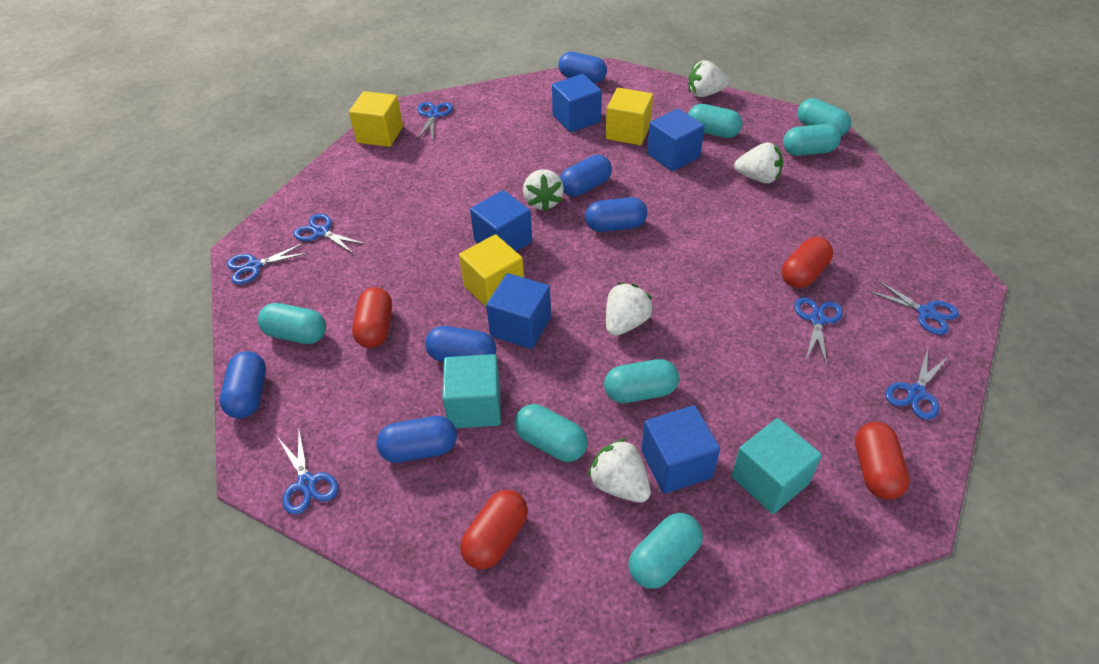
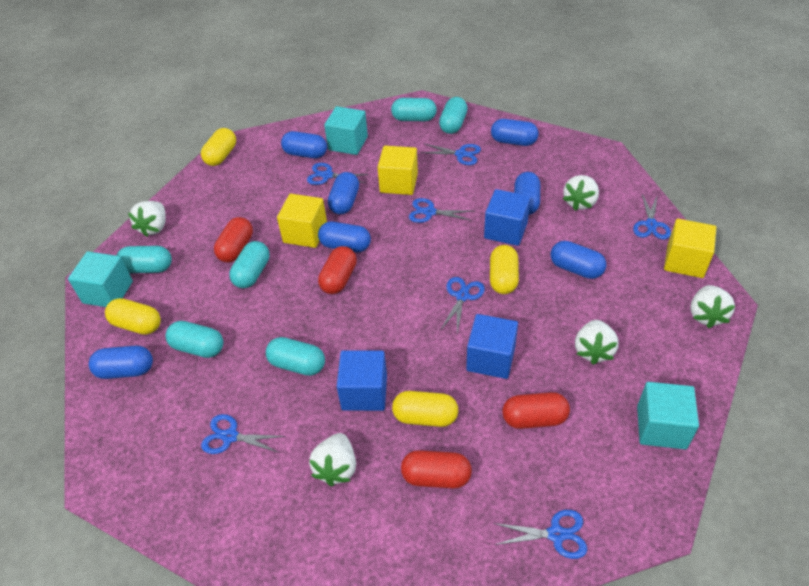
blue capsule: 6 -> 7
blue cube: 5 -> 3
turquoise capsule: 7 -> 6
turquoise cube: 2 -> 3
yellow capsule: 0 -> 4

